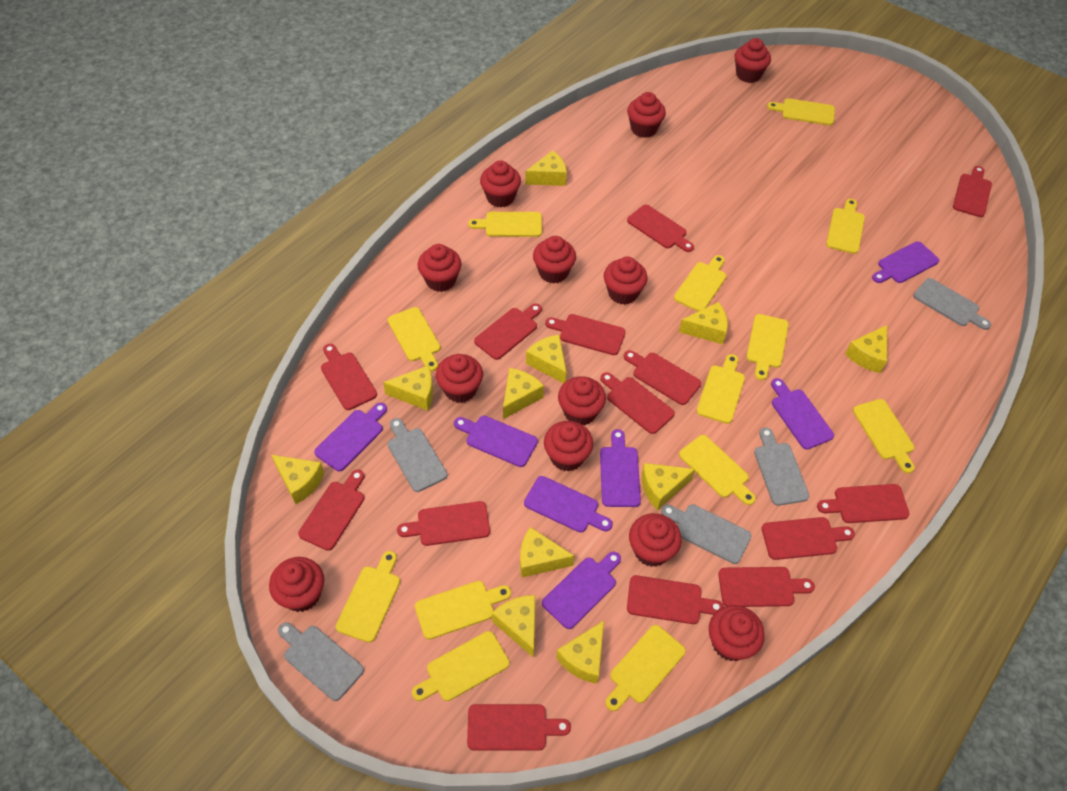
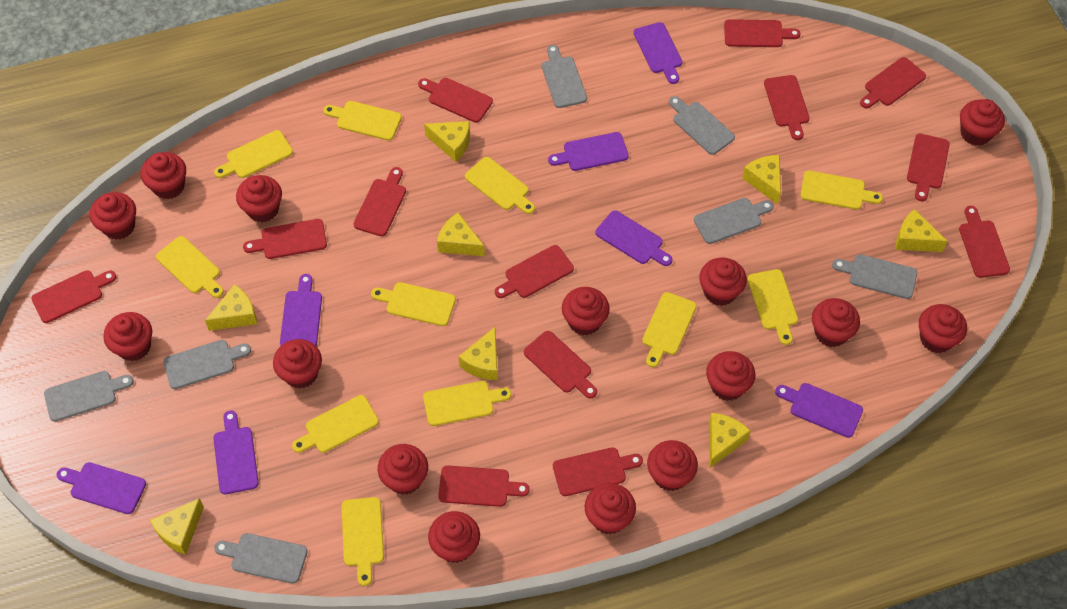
grey cutting board: 5 -> 7
red cupcake: 12 -> 15
red cutting board: 14 -> 13
yellow cheese: 11 -> 8
yellow cutting board: 13 -> 11

